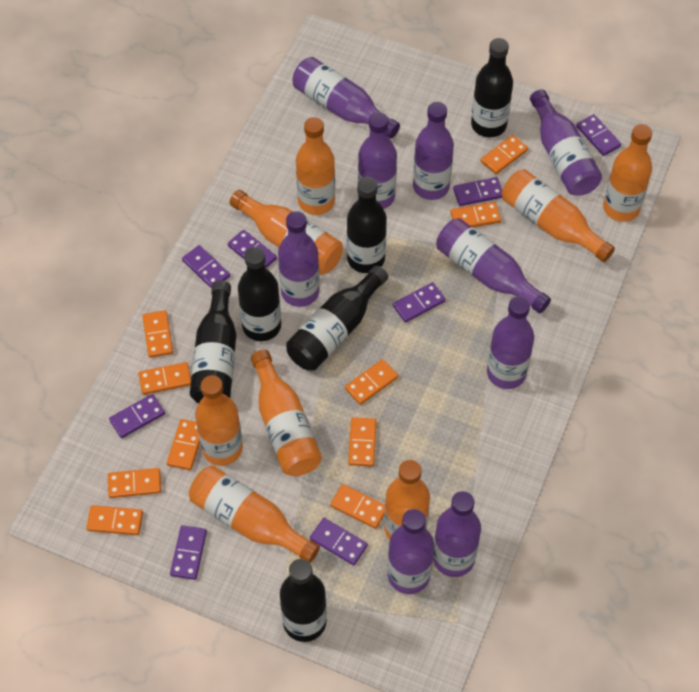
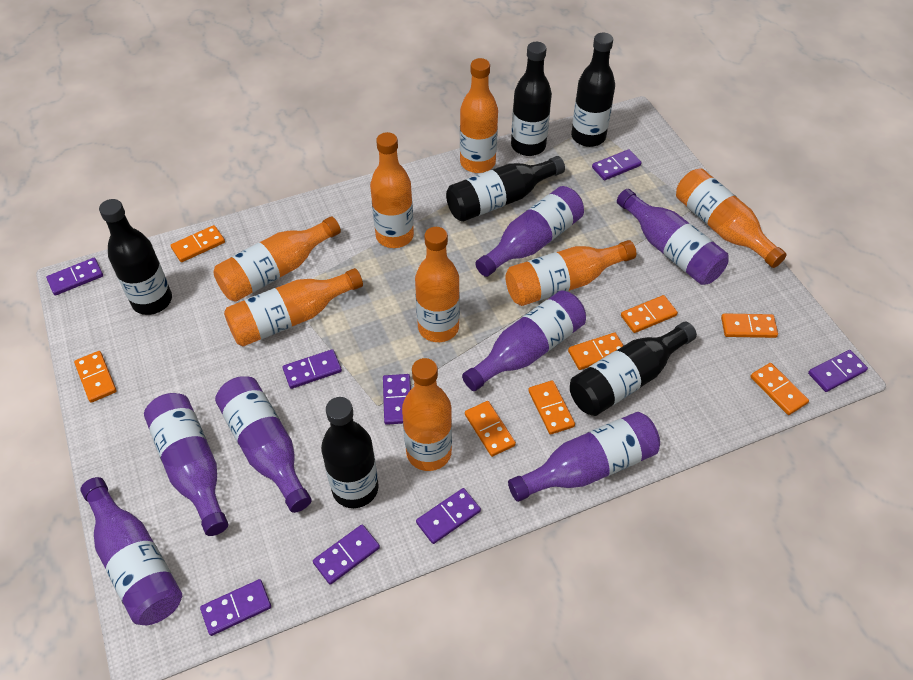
orange domino: 10 -> 8
purple bottle: 9 -> 7

